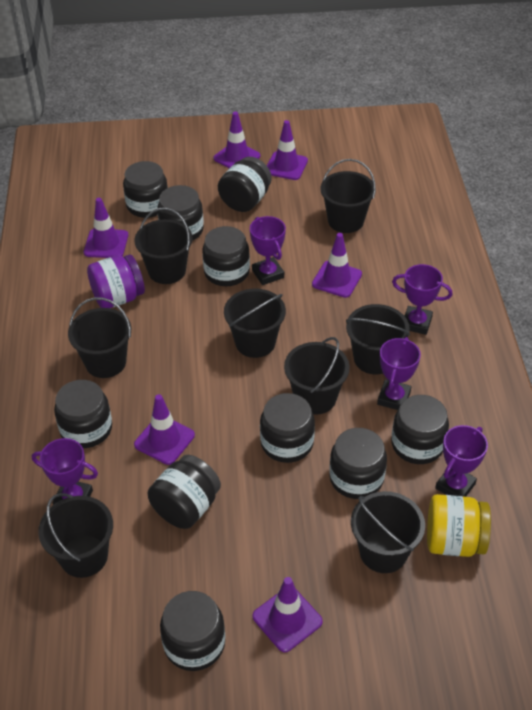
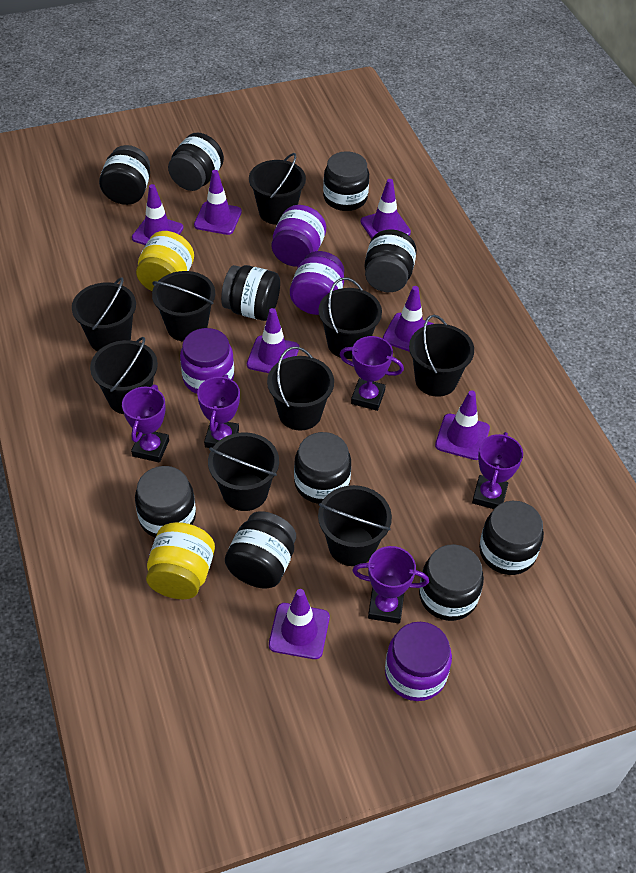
black bucket: 8 -> 9
purple jar: 1 -> 4
purple traffic cone: 6 -> 7
yellow jar: 1 -> 2

